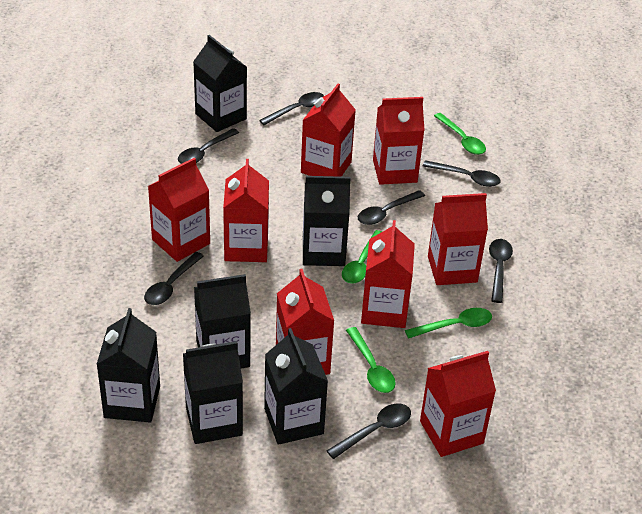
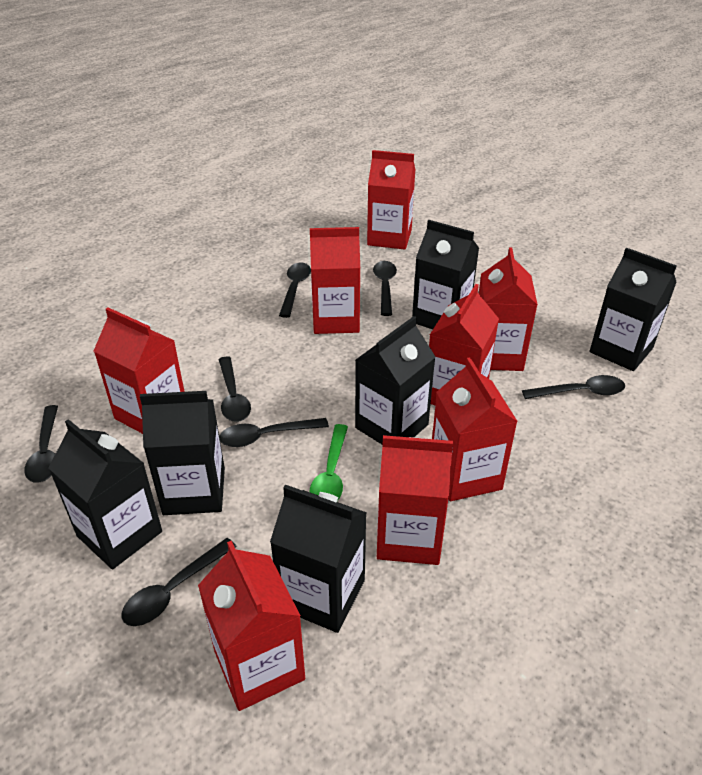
green spoon: 4 -> 1

